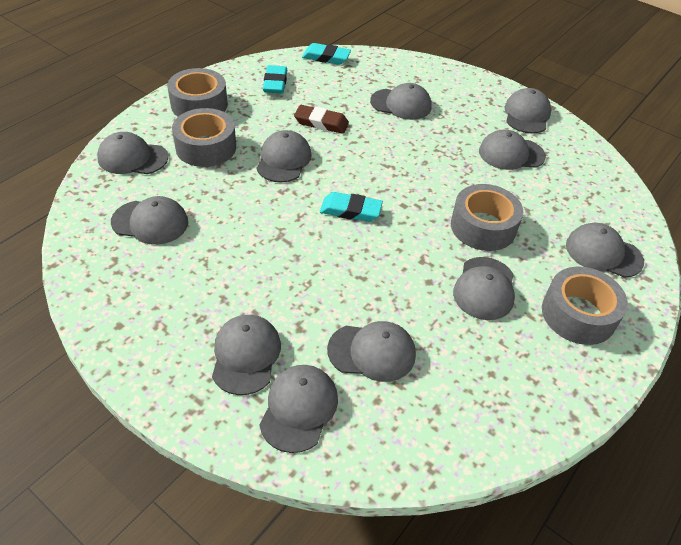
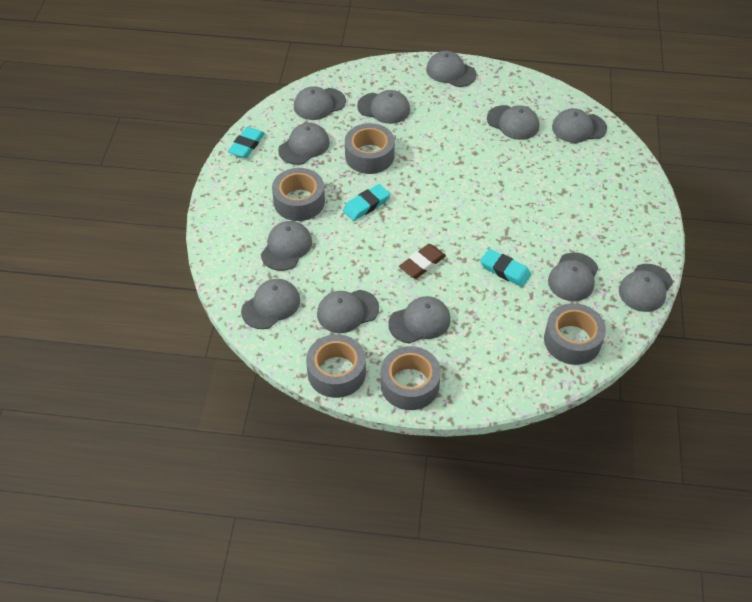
grey cap: 11 -> 12
grey tape: 4 -> 5

